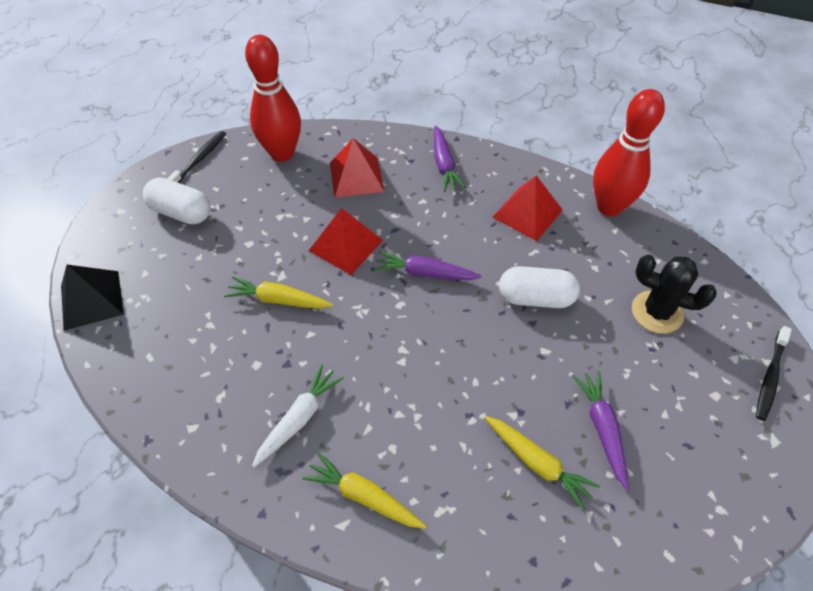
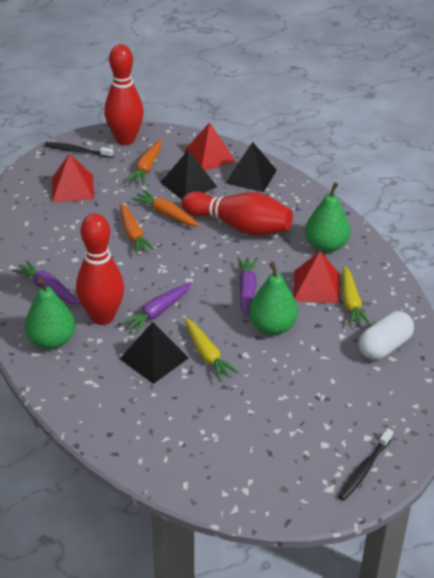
black cactus: 1 -> 0
black pyramid: 1 -> 3
green pear: 0 -> 3
orange carrot: 0 -> 3
red bowling pin: 2 -> 3
white capsule: 2 -> 1
white carrot: 1 -> 0
yellow carrot: 3 -> 2

